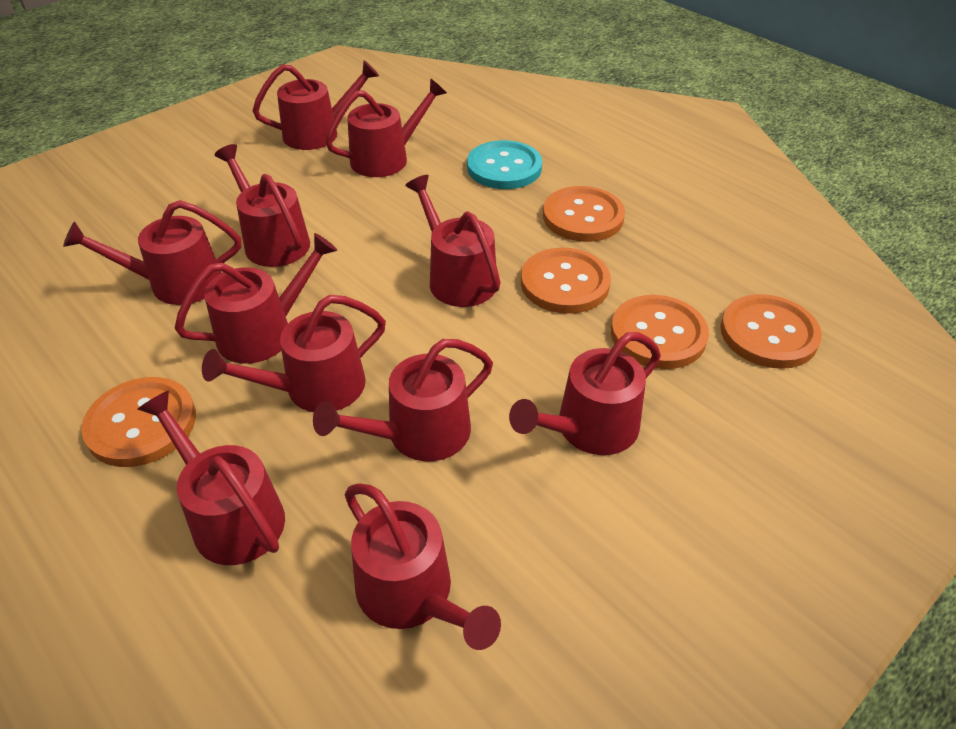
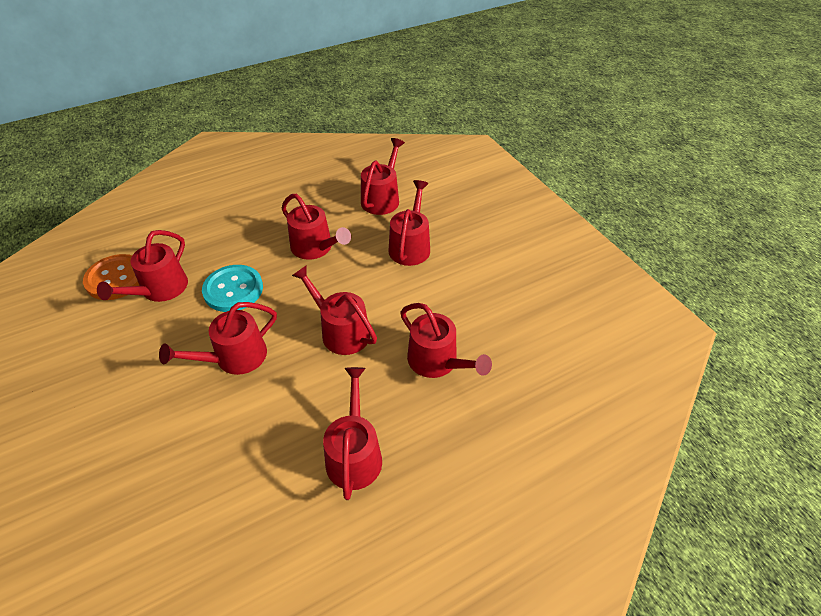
orange button: 5 -> 1
red watering can: 11 -> 8

